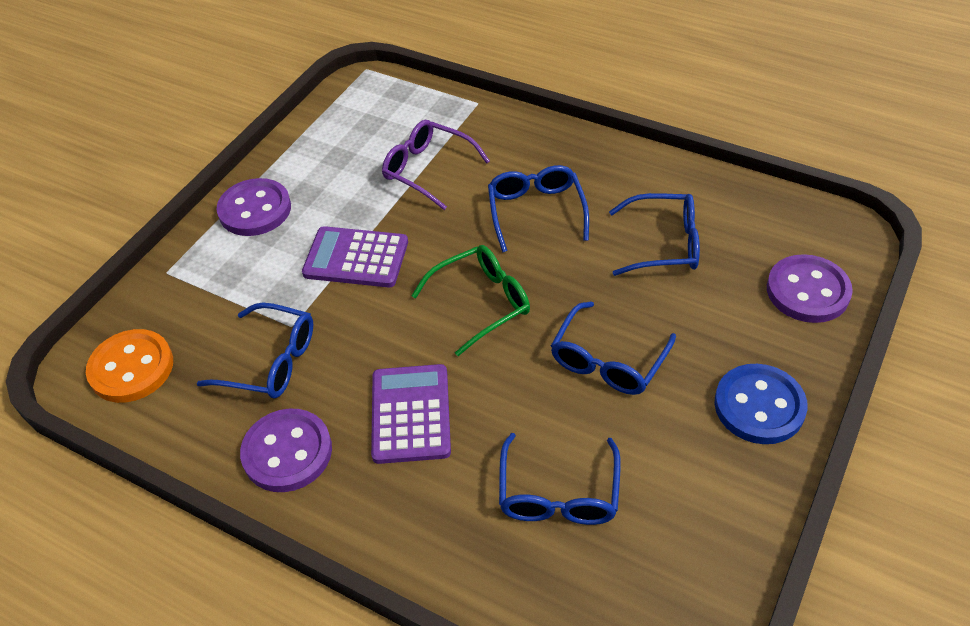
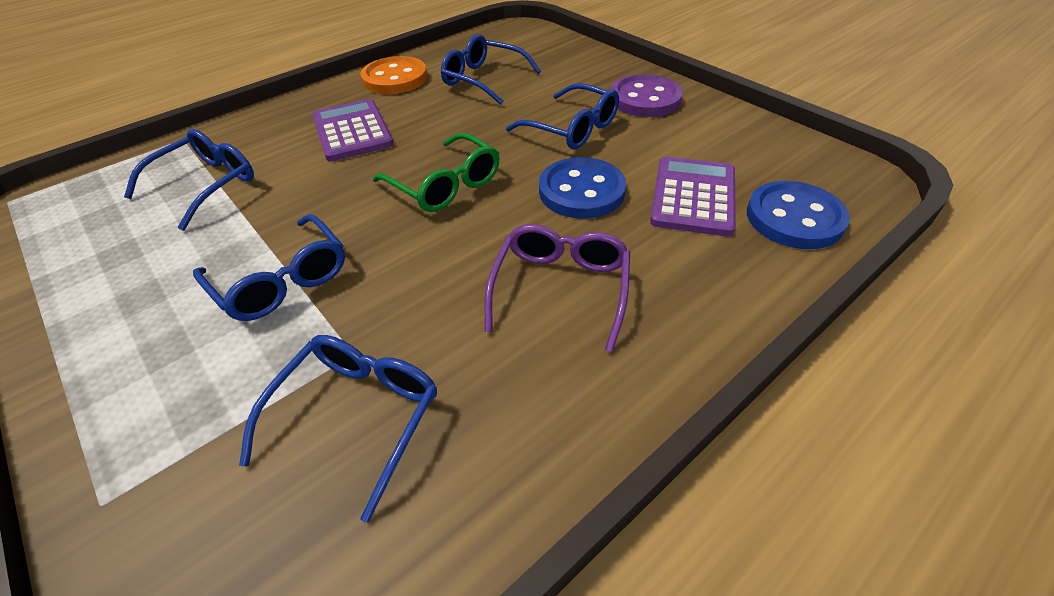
blue button: 1 -> 2
purple button: 3 -> 1

